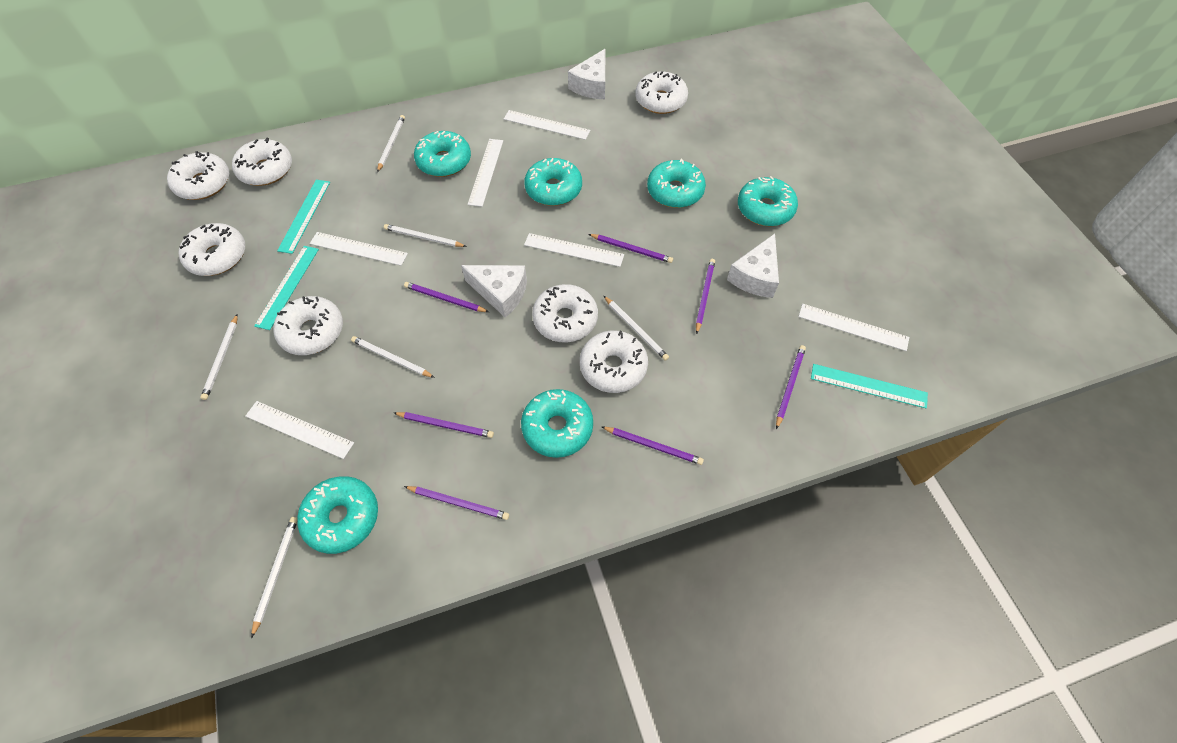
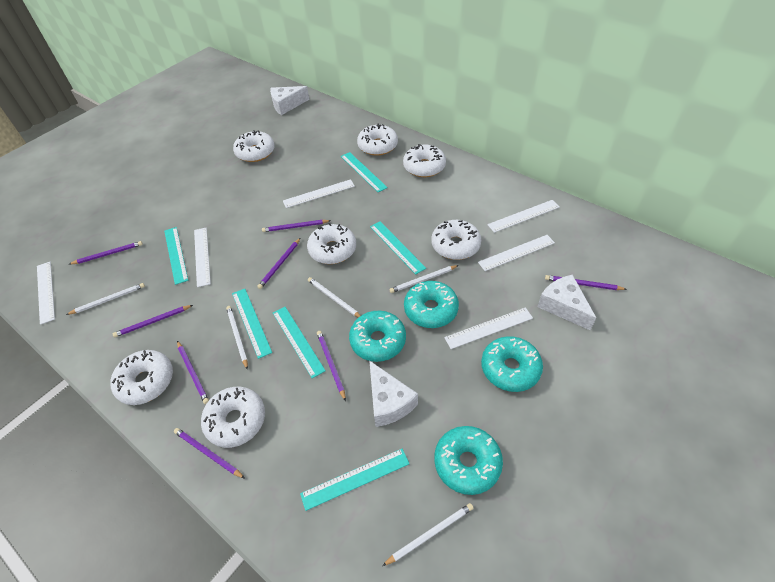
purple pencil: 7 -> 8
turquoise donut: 6 -> 4
turquoise ruler: 3 -> 6
white pencil: 6 -> 5

